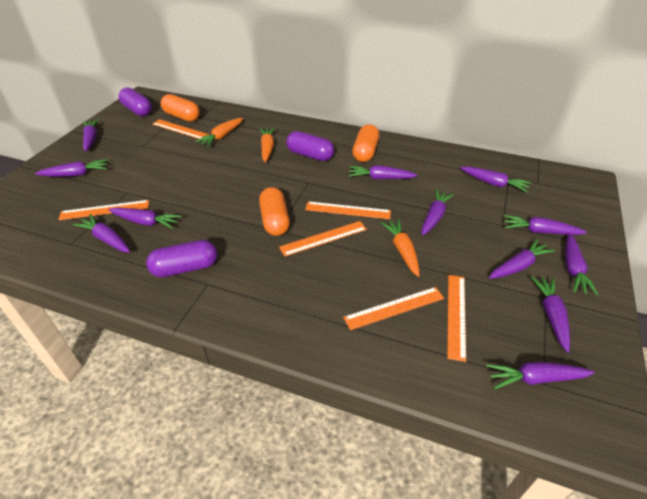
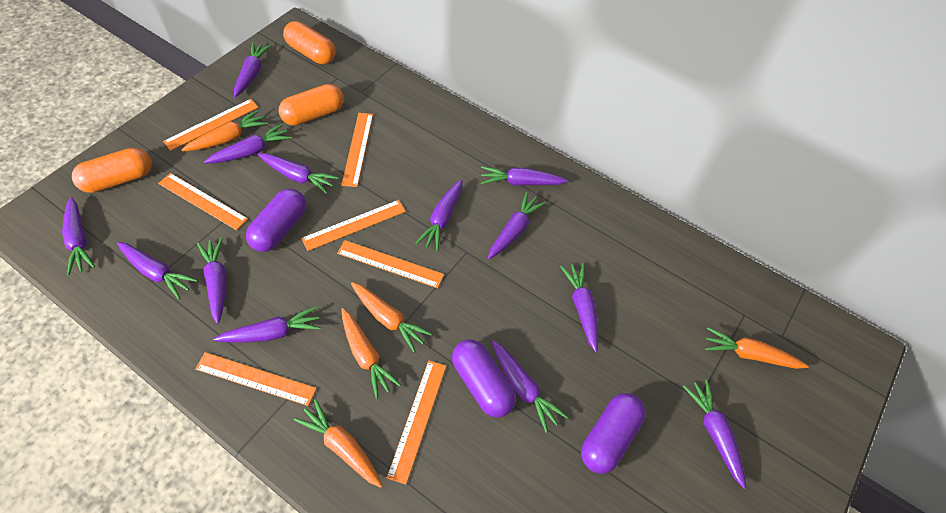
orange carrot: 3 -> 5
orange ruler: 6 -> 7
purple carrot: 12 -> 13

